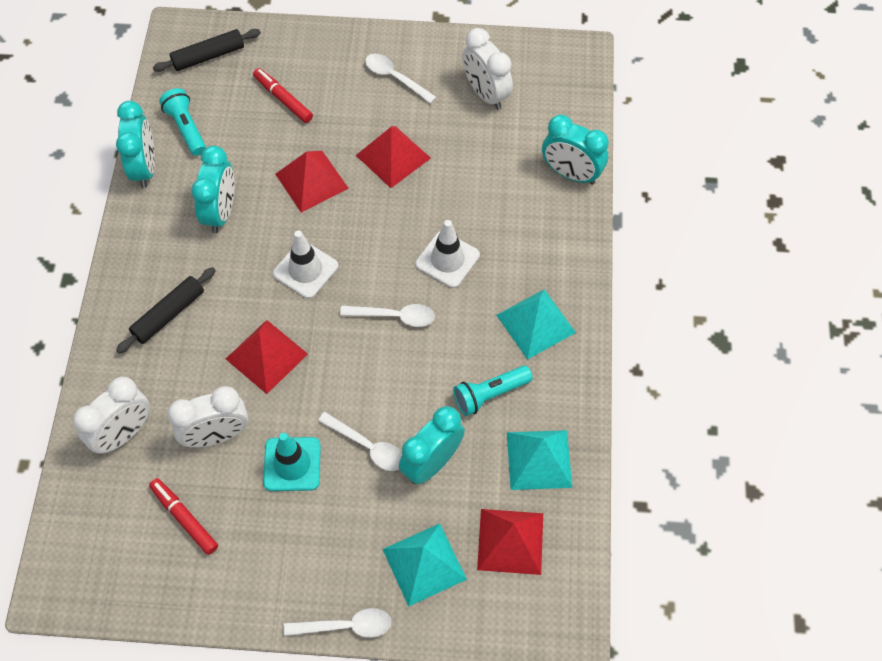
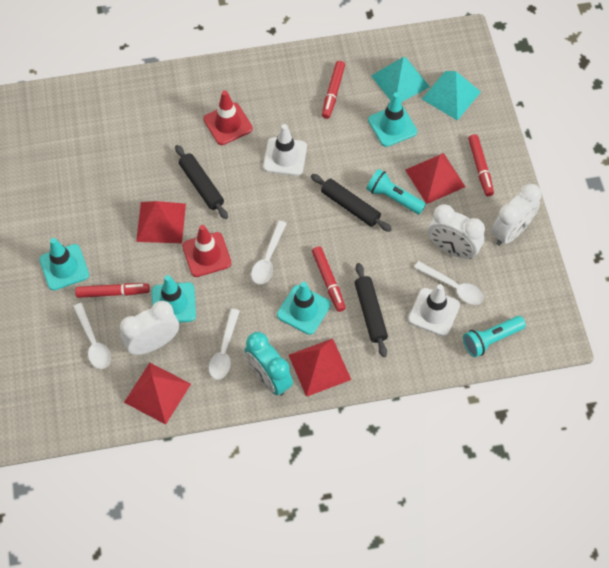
black rolling pin: 2 -> 3
red marker: 2 -> 4
red traffic cone: 0 -> 2
turquoise clock: 4 -> 1
turquoise pyramid: 3 -> 2
turquoise traffic cone: 1 -> 4

